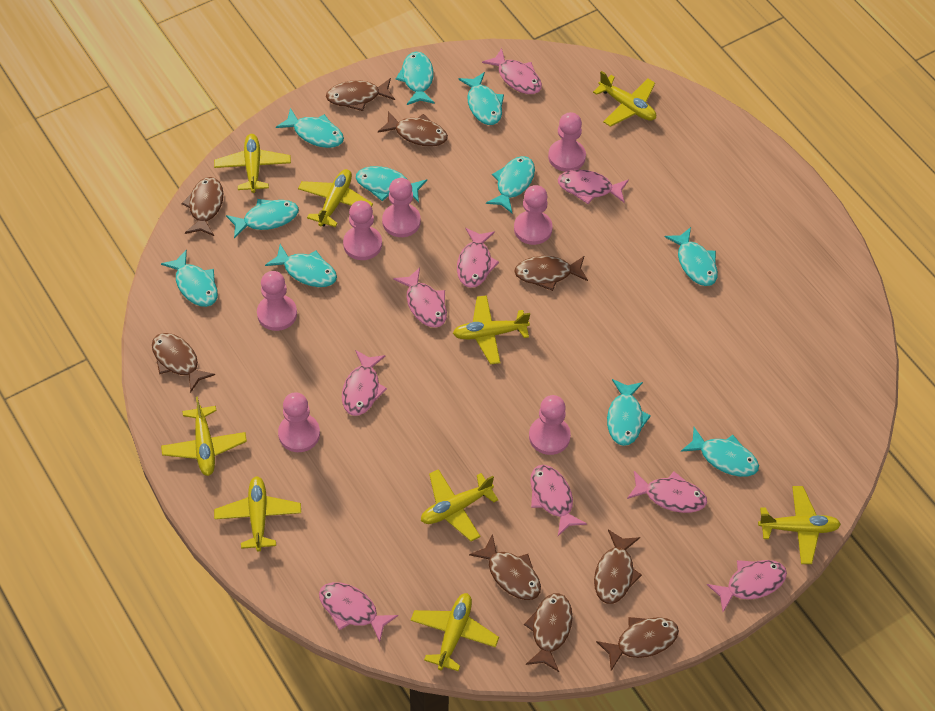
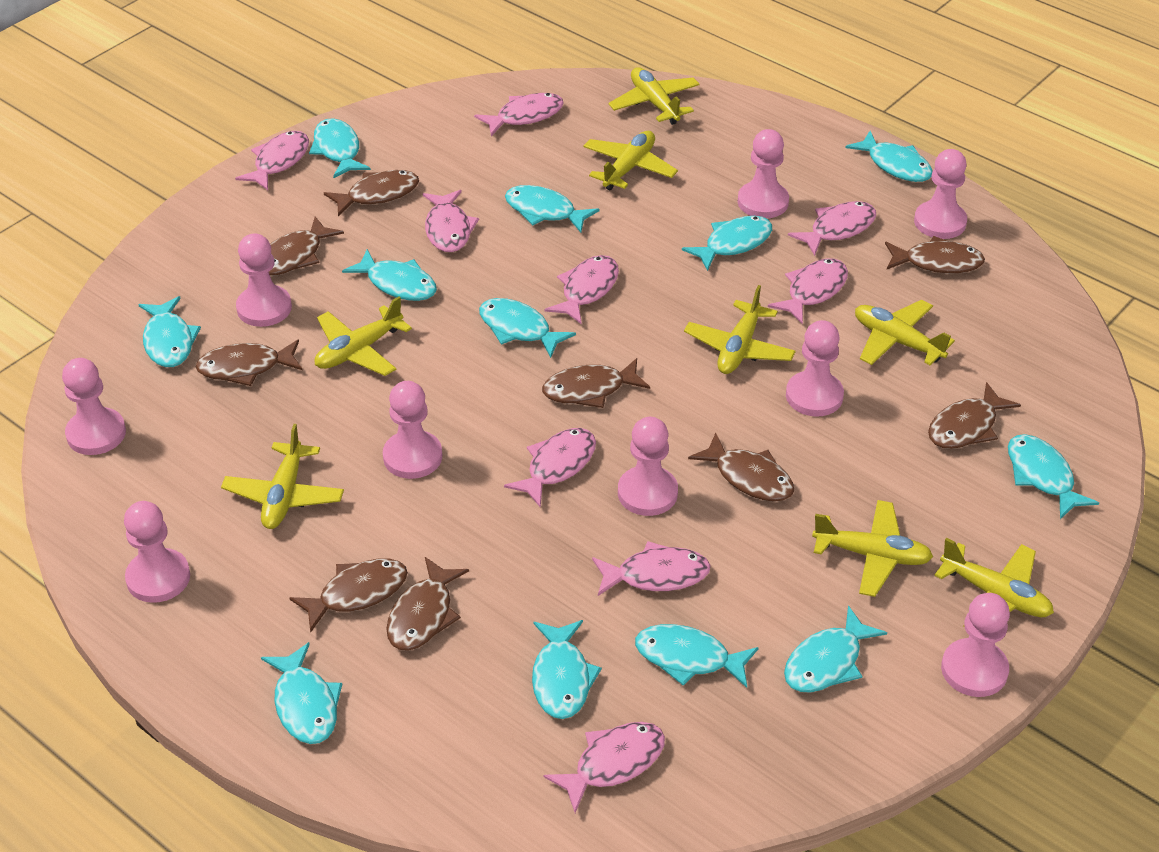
pink pawn: 7 -> 9
turquoise fish: 11 -> 12
yellow plane: 9 -> 8

